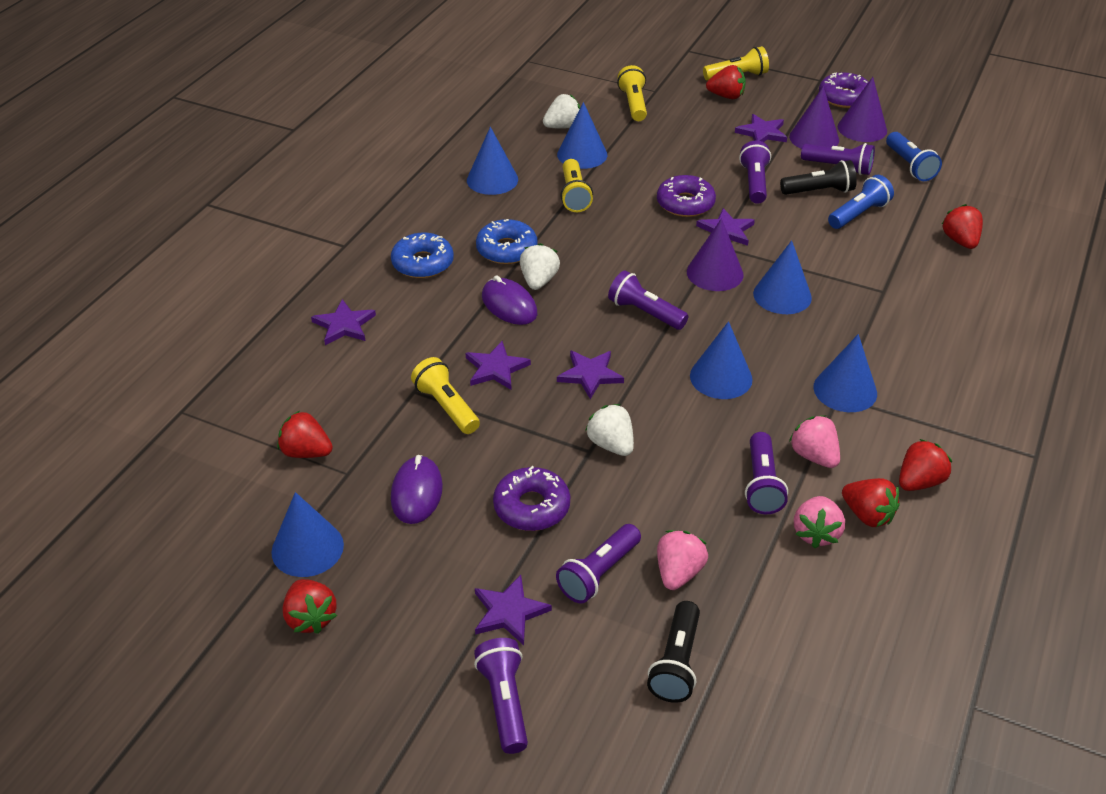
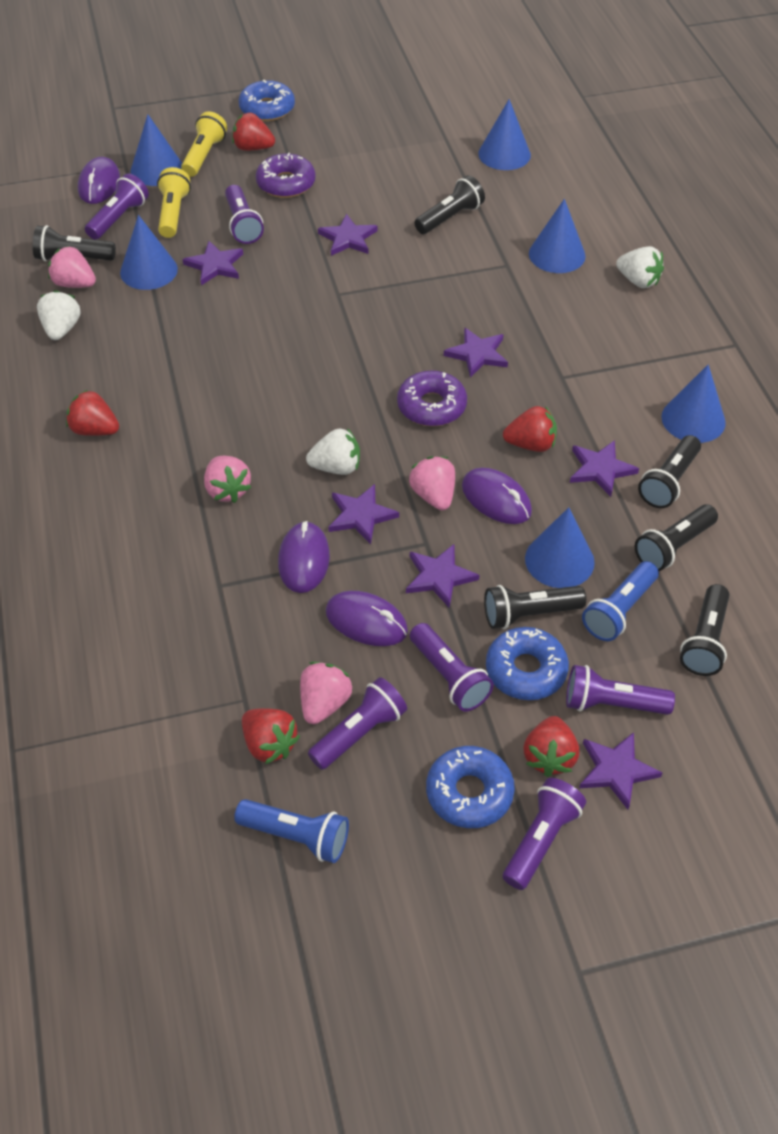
black flashlight: 2 -> 6
blue donut: 2 -> 3
pink strawberry: 3 -> 4
purple cone: 3 -> 0
purple donut: 3 -> 2
purple mouse: 2 -> 4
purple star: 6 -> 7
red strawberry: 6 -> 5
yellow flashlight: 4 -> 2

